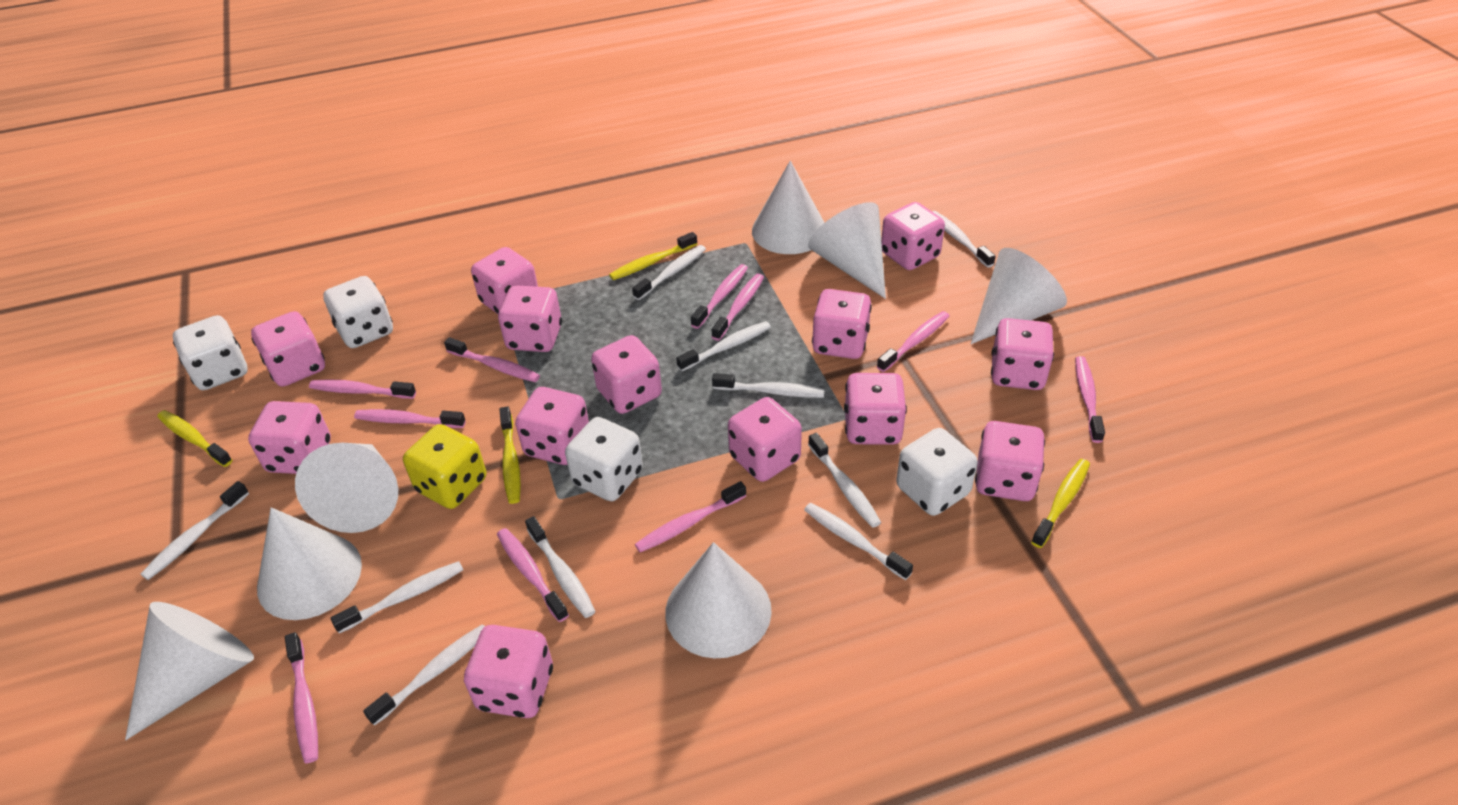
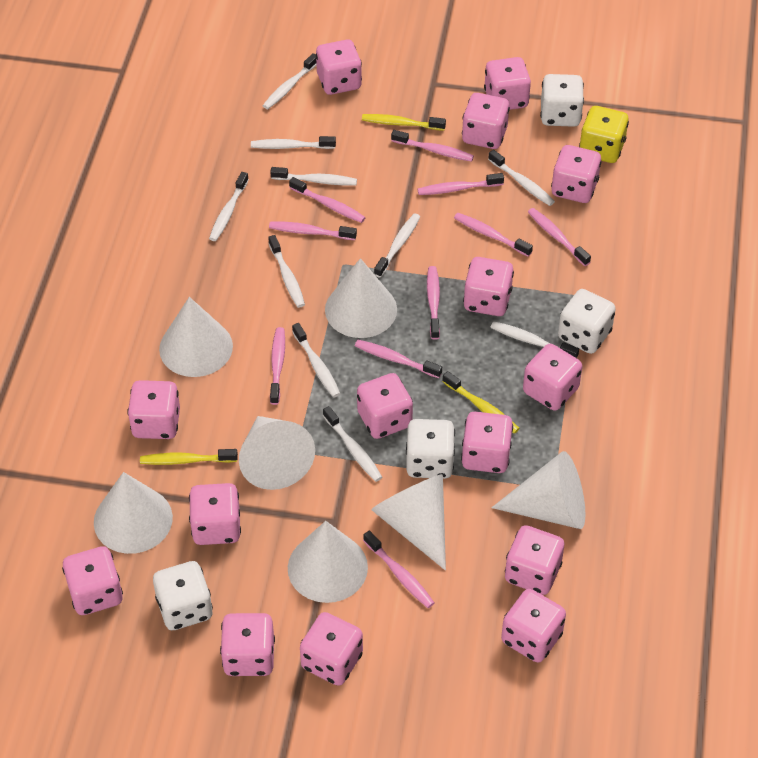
pink dice: 13 -> 15
yellow toothbrush: 4 -> 3

